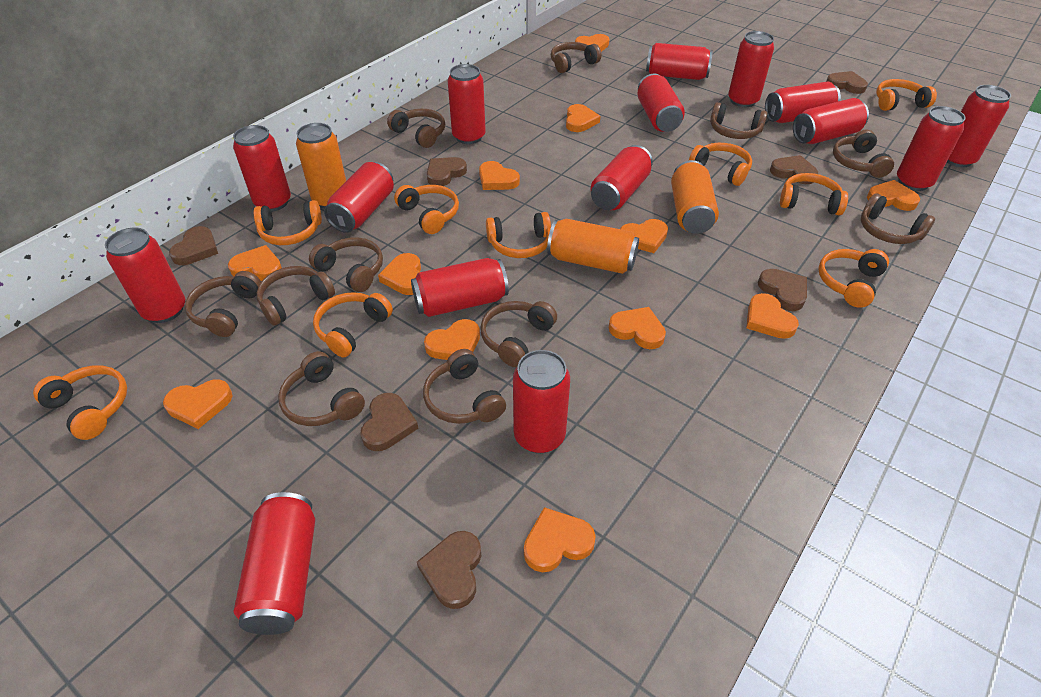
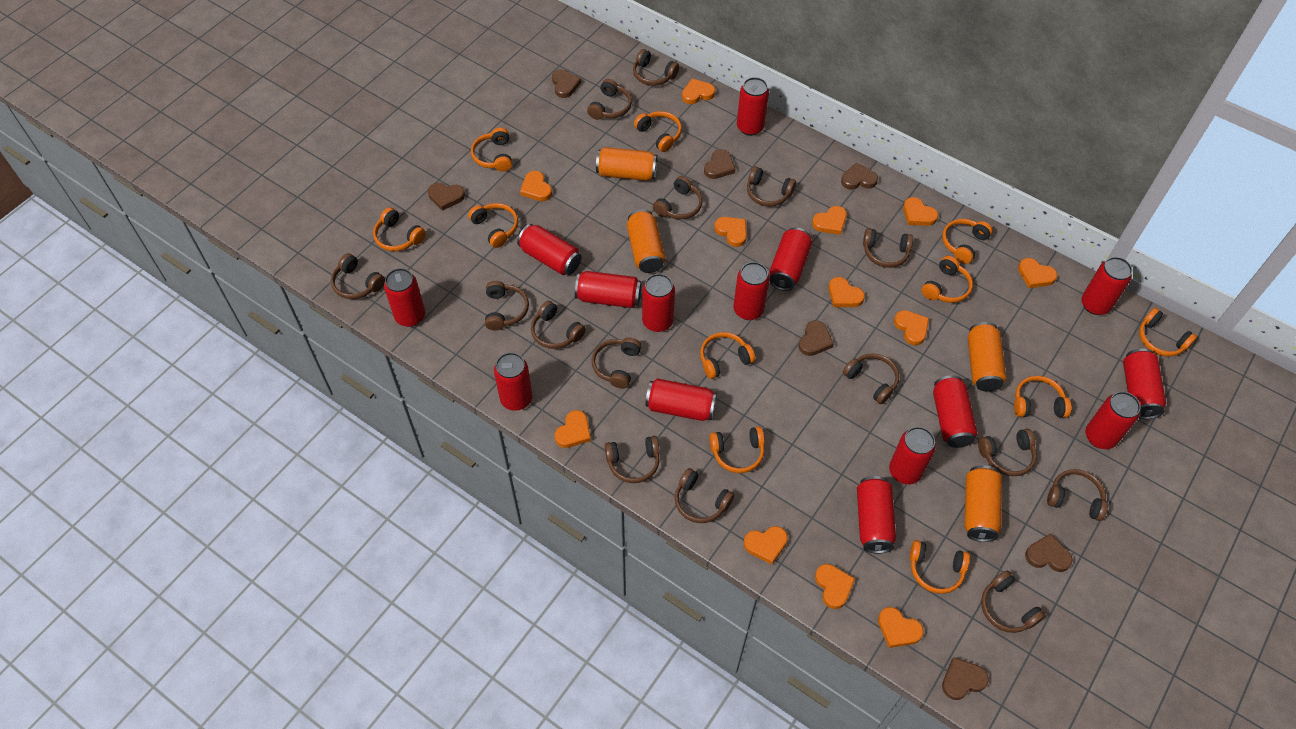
brown headphones: 11 -> 15
orange can: 3 -> 4
orange headphones: 9 -> 11

